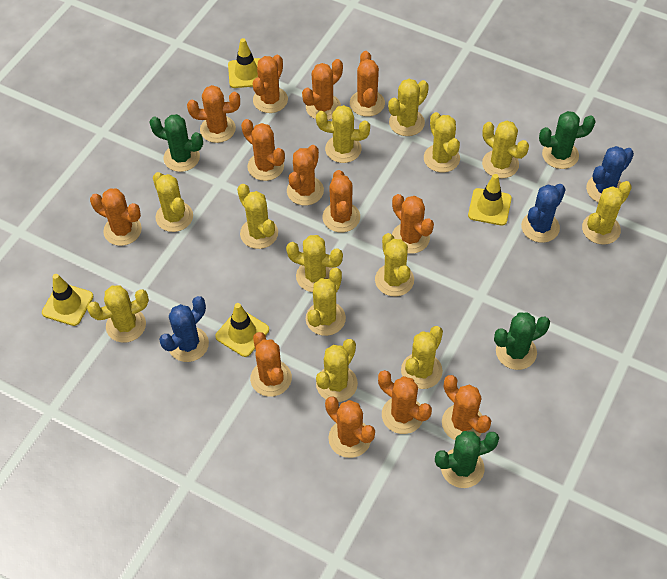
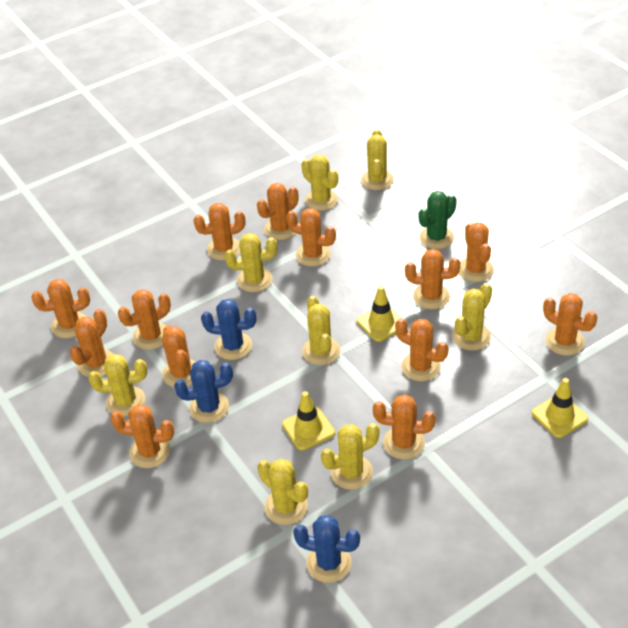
green cactus: 4 -> 1
yellow cactus: 13 -> 8
yellow traffic cone: 4 -> 3

